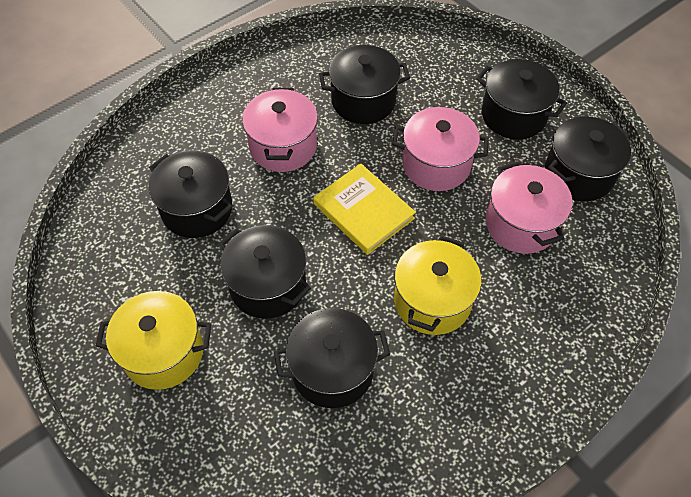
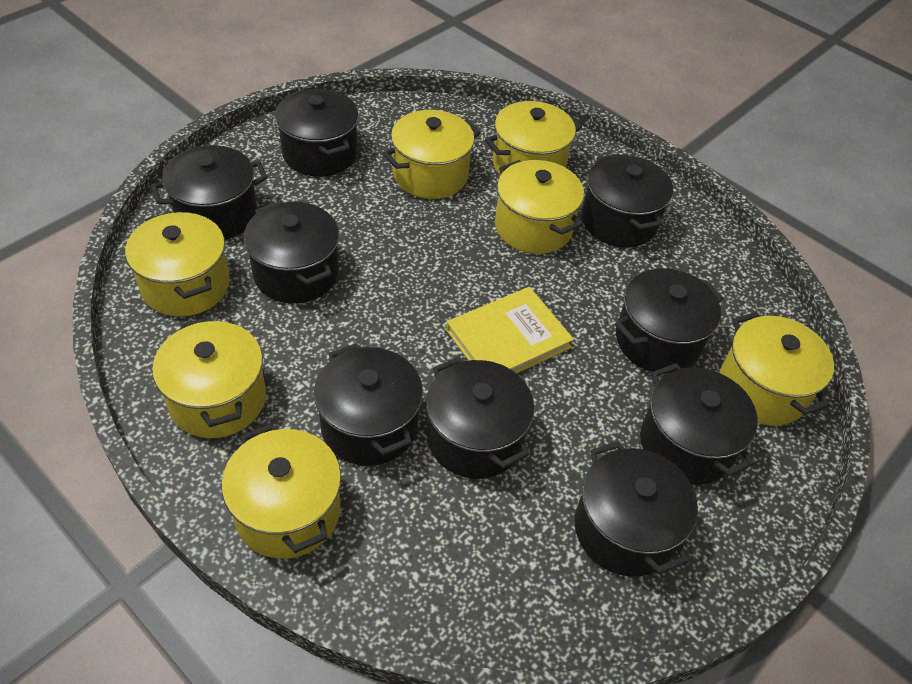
black pot: 6 -> 9
pink pot: 3 -> 0
yellow pot: 2 -> 7

